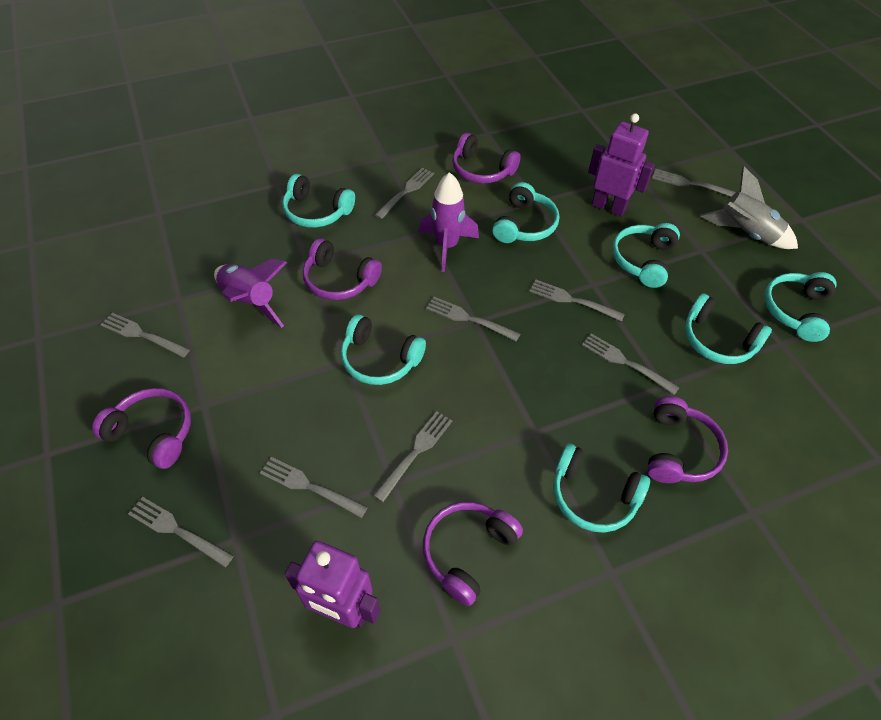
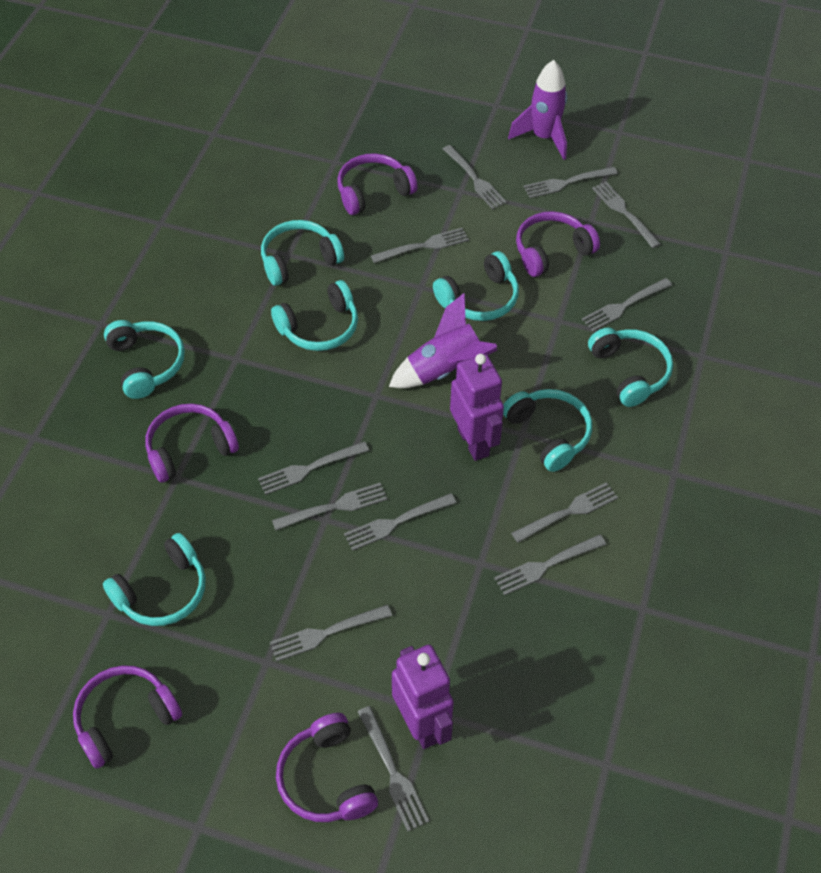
grey fork: 9 -> 12
grey rocket: 1 -> 0

